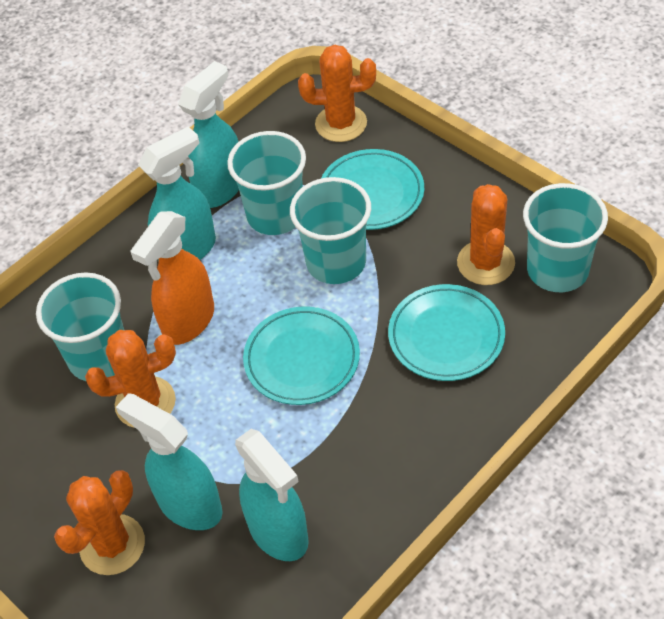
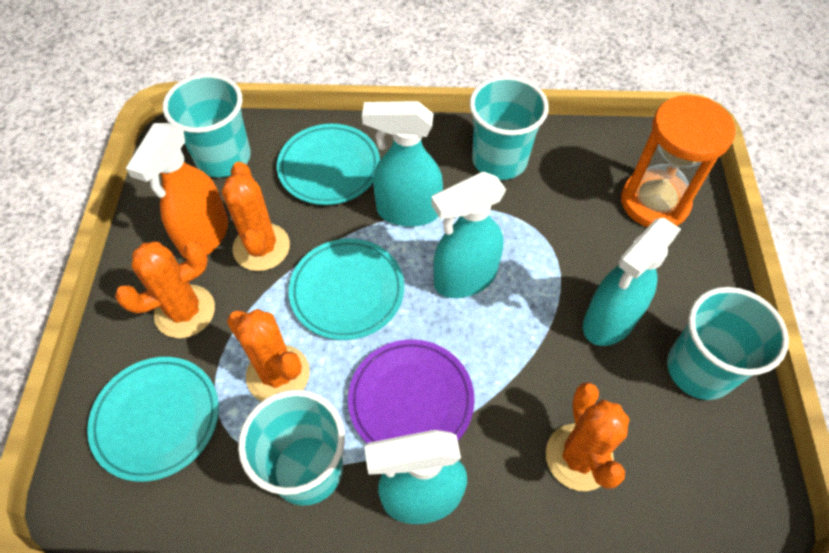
orange hourglass: 0 -> 1
purple plate: 0 -> 1

